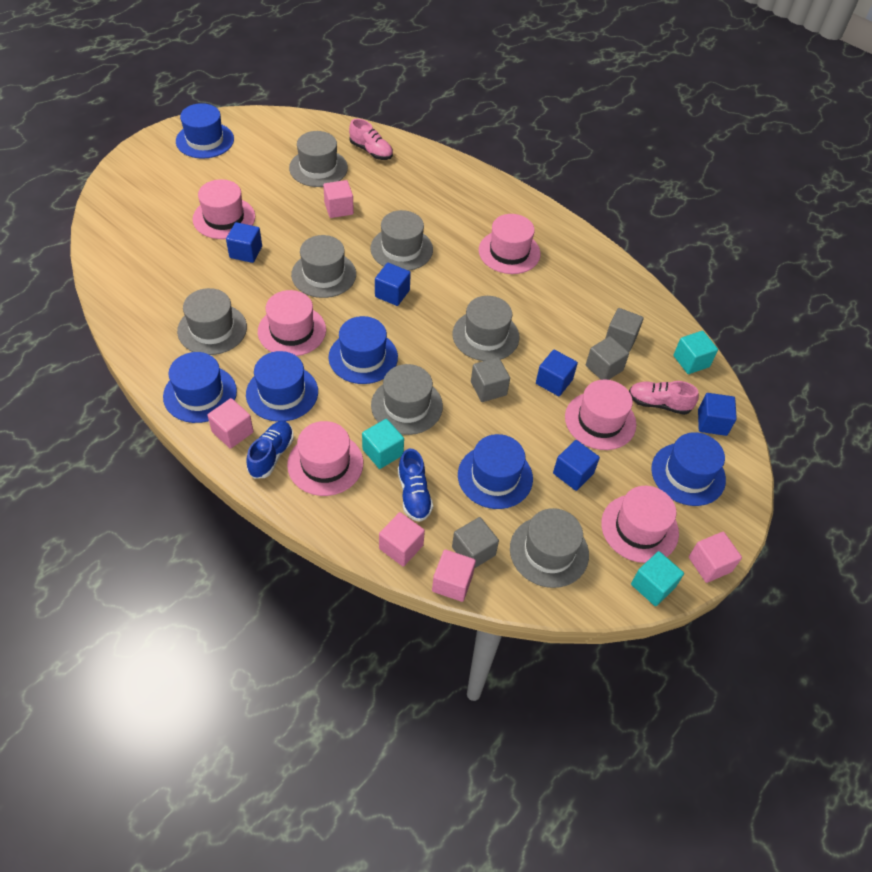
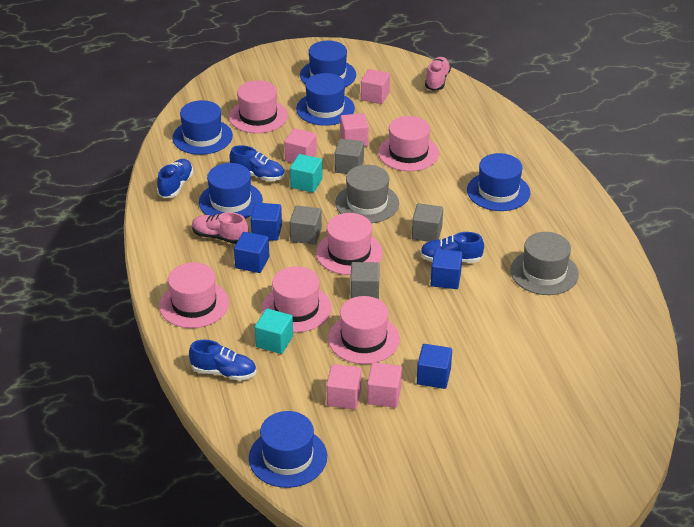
blue cube: 5 -> 4
blue shoe: 2 -> 4
grey hat: 7 -> 2
turquoise cube: 3 -> 2

